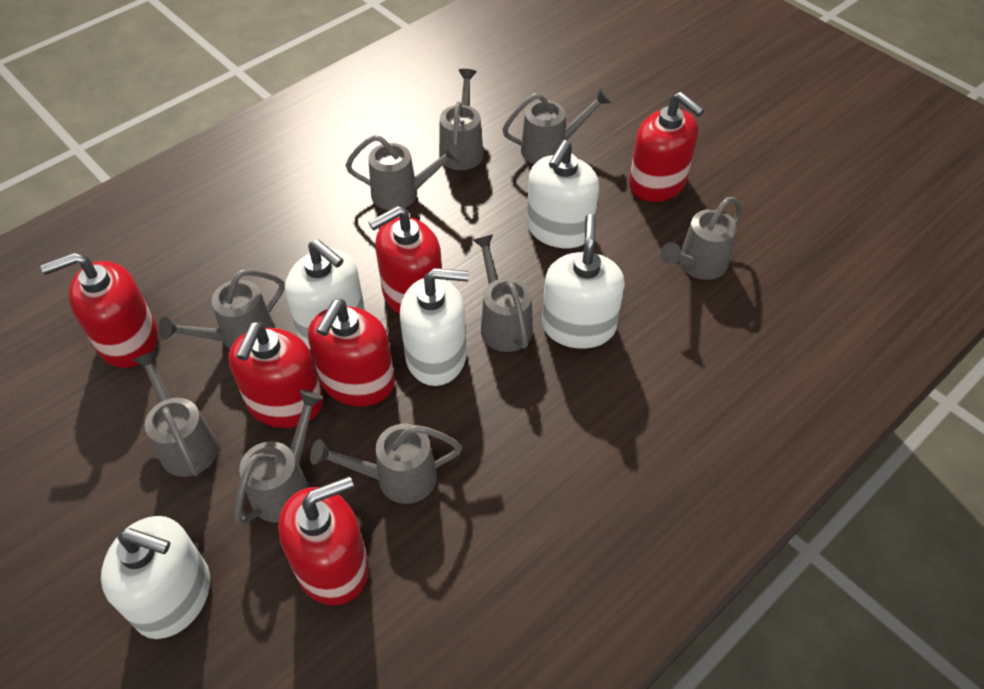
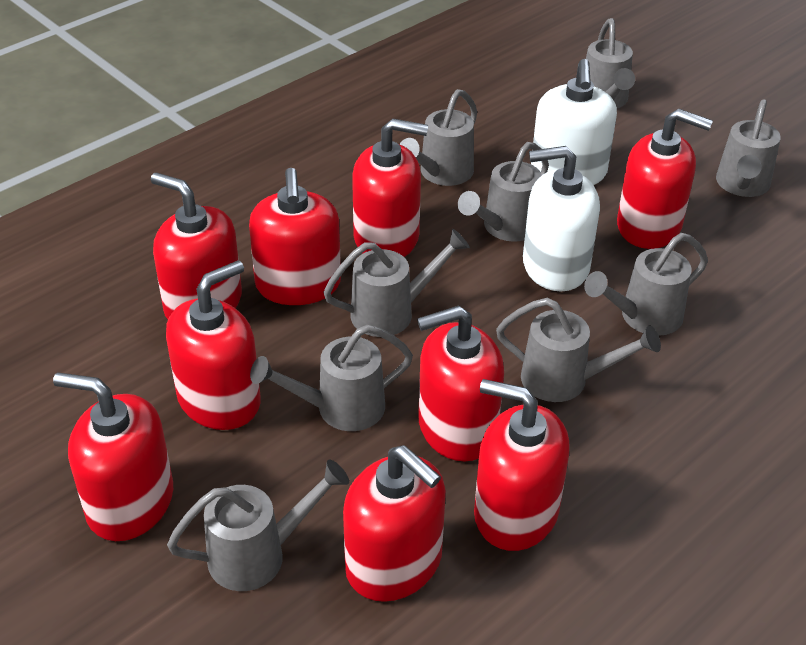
red soap dispenser: 6 -> 9
white soap dispenser: 5 -> 2

